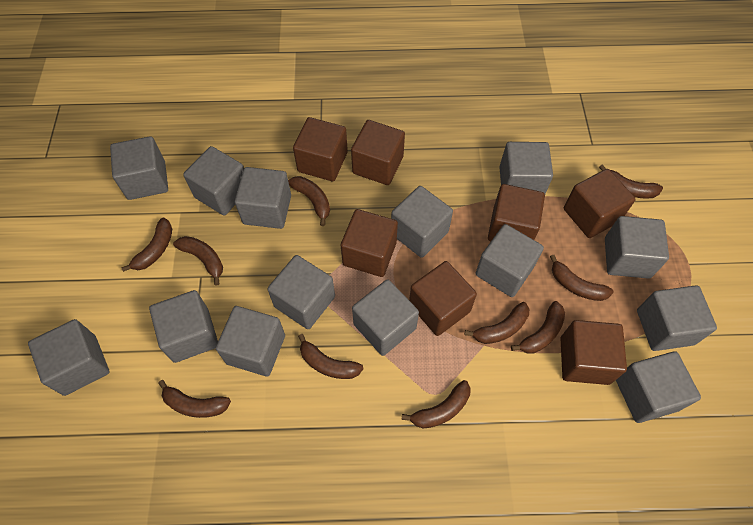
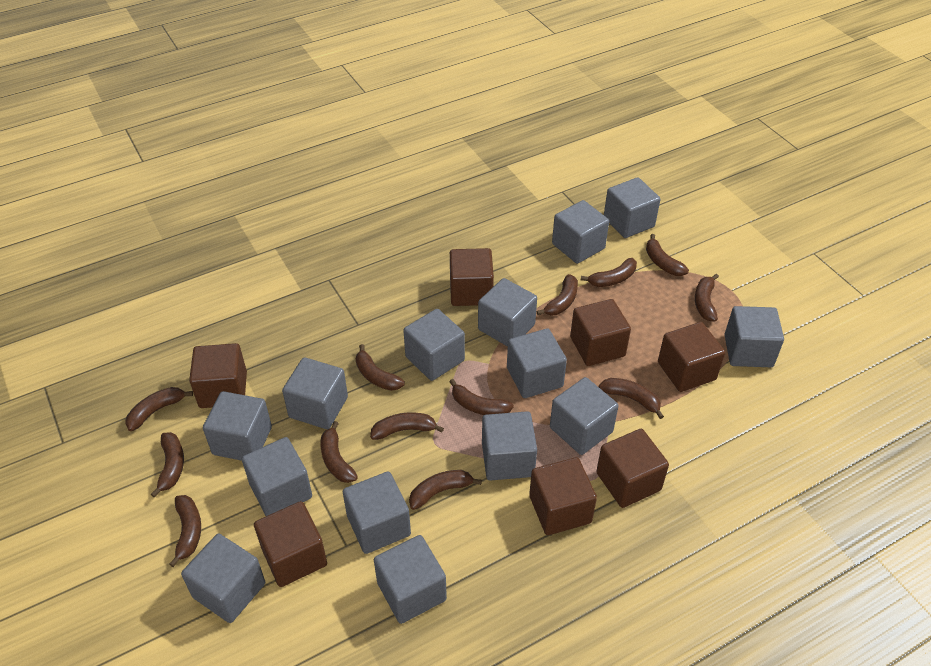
brown banana: 10 -> 13

